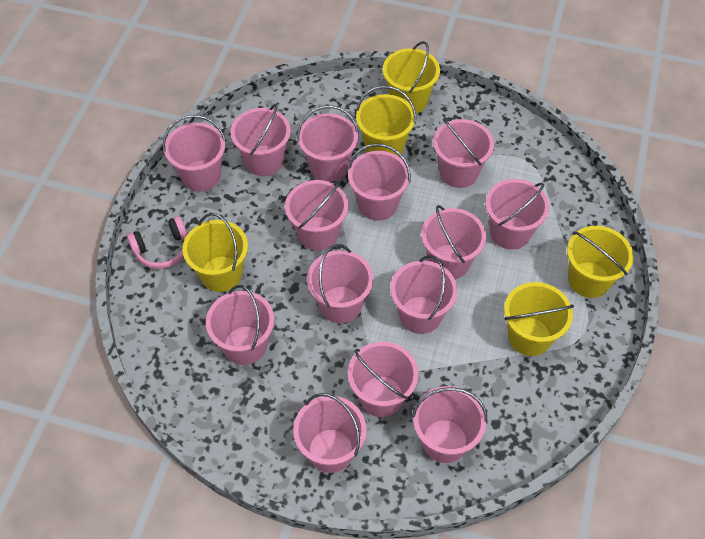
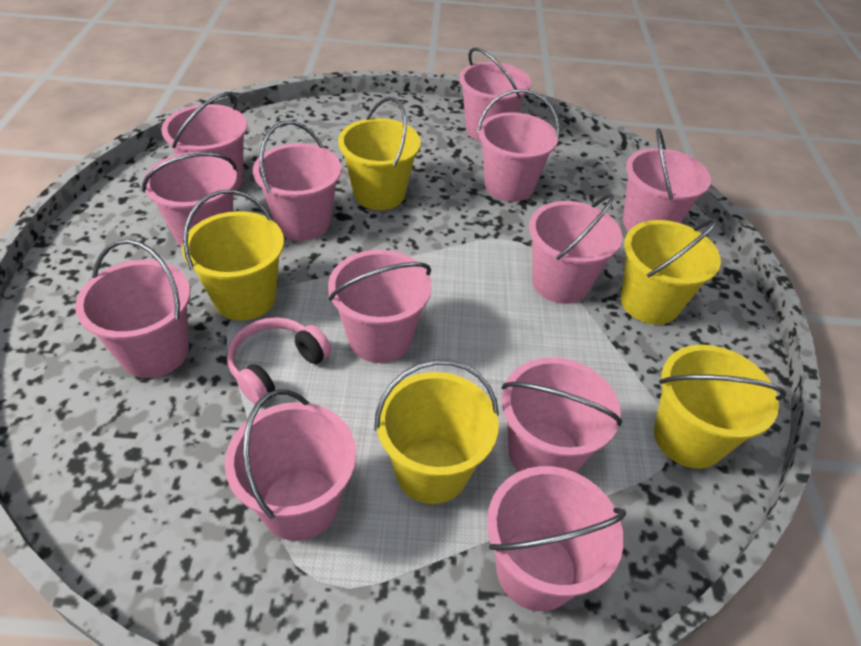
pink bucket: 14 -> 12

